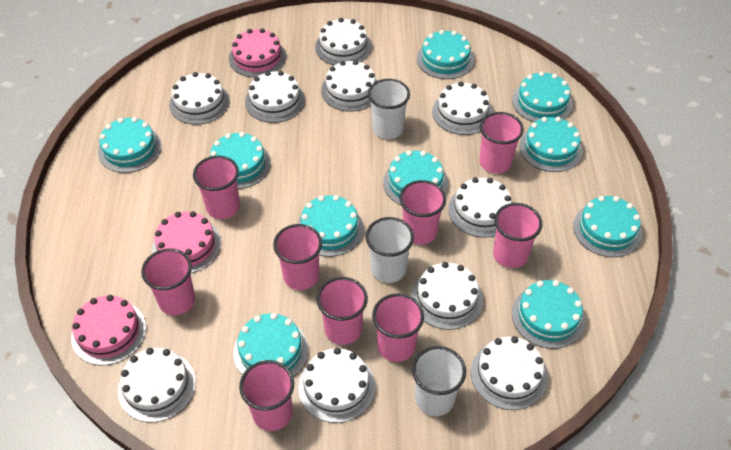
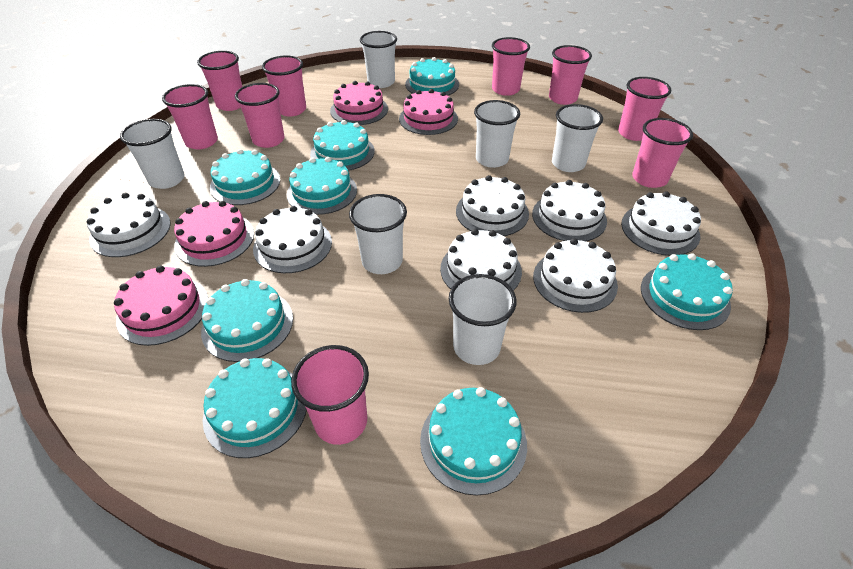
pink cake: 3 -> 4
turquoise cake: 10 -> 8
white cake: 10 -> 7
white cup: 3 -> 6

